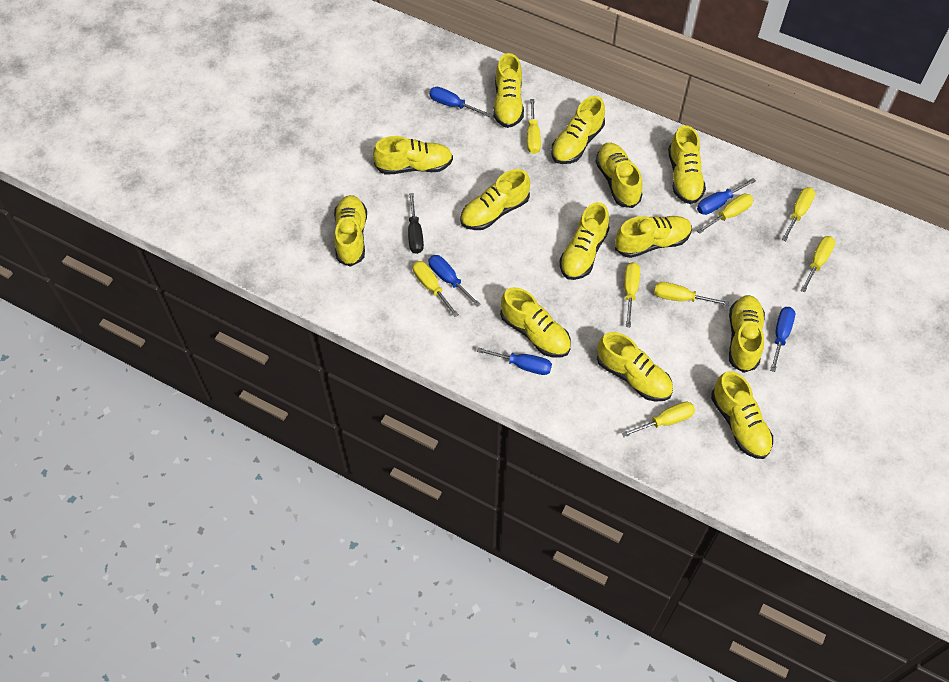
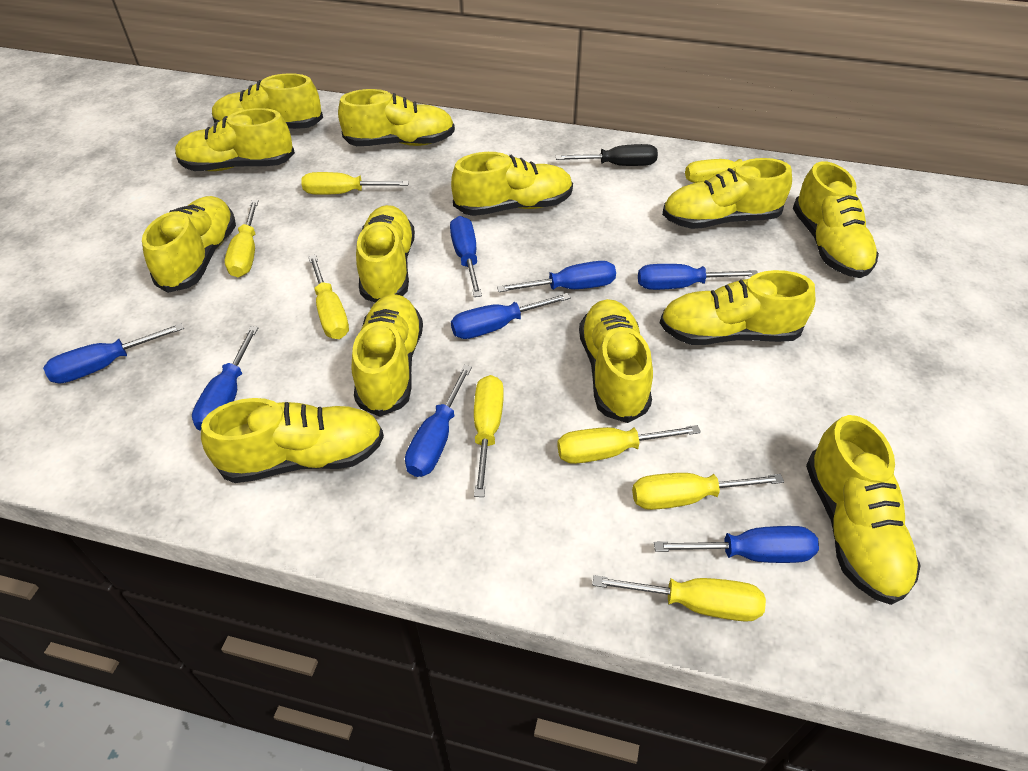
blue screwdriver: 5 -> 8

